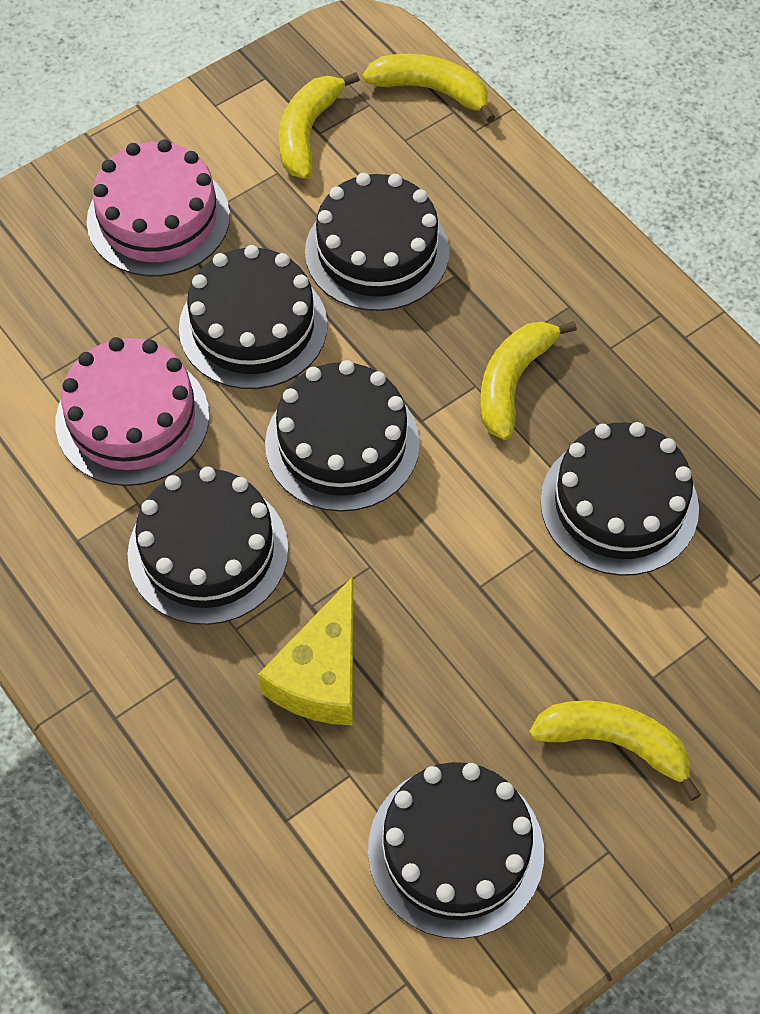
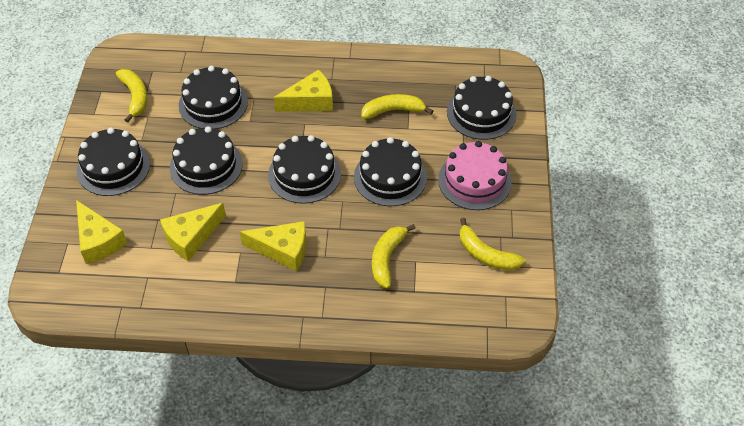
pink cake: 2 -> 1
yellow cheese: 1 -> 4

